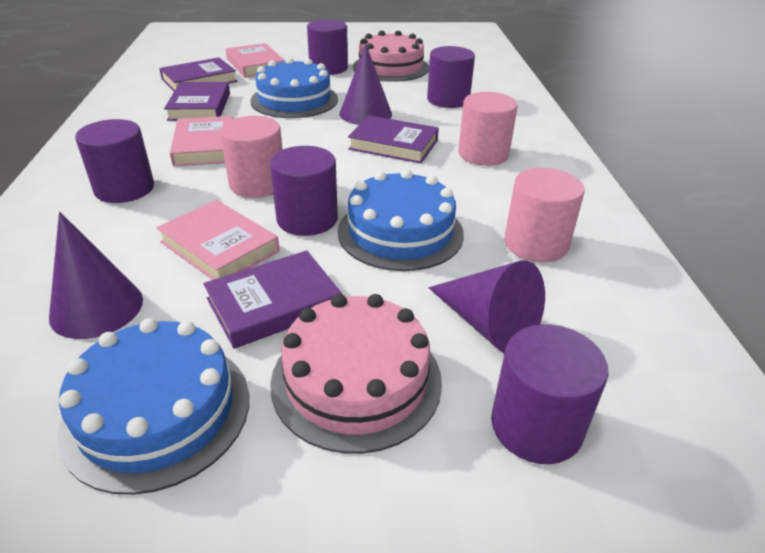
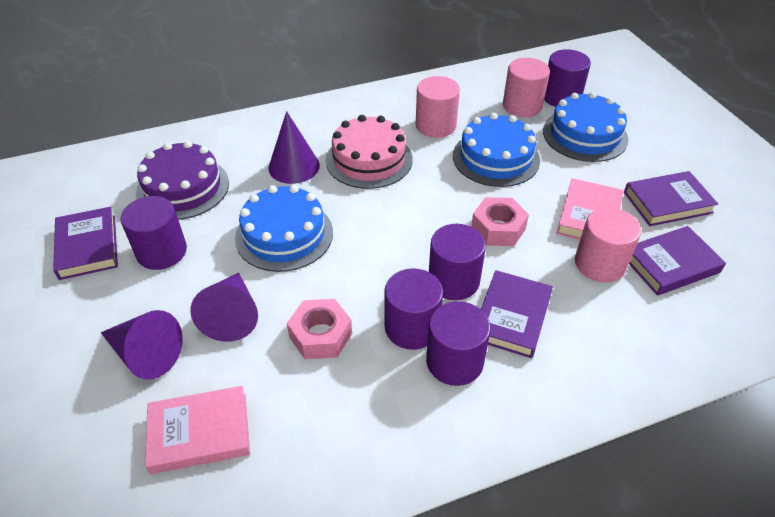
pink book: 3 -> 2
pink cake: 2 -> 1
pink nut: 0 -> 2
purple cake: 0 -> 1

